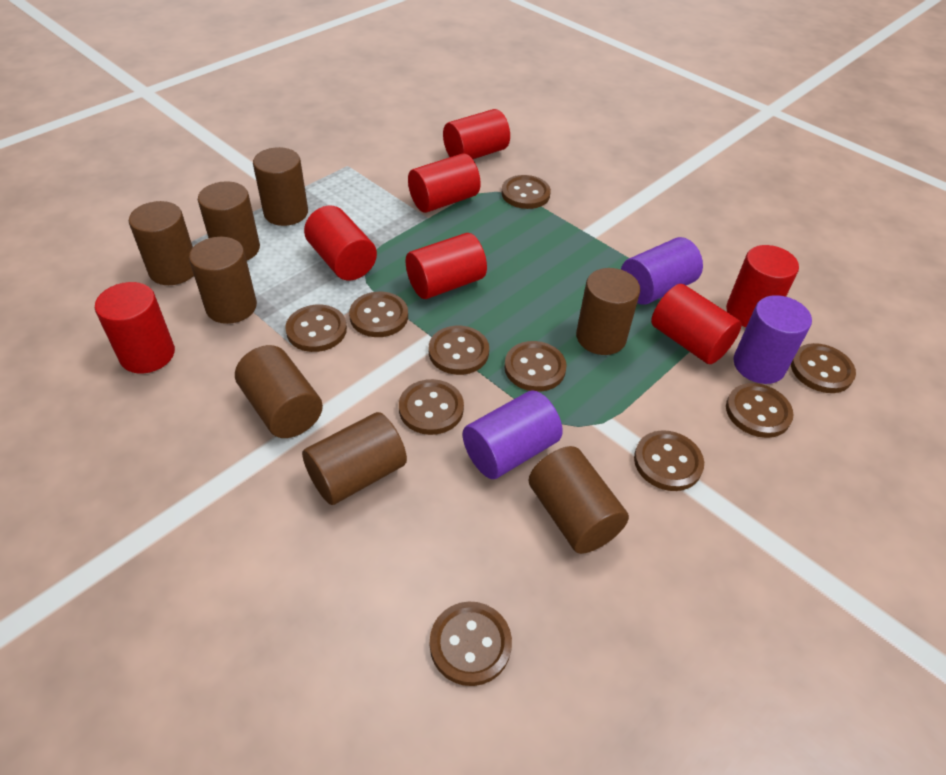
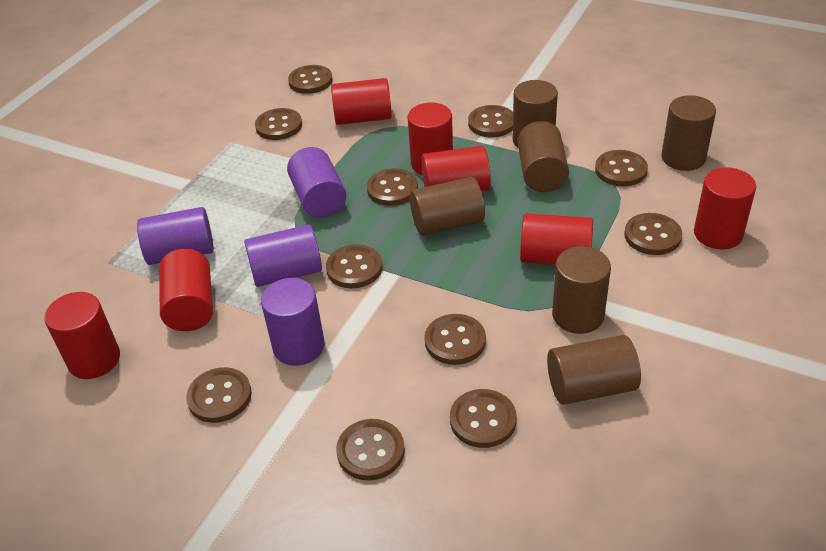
brown button: 10 -> 11
brown cylinder: 8 -> 6
purple cylinder: 3 -> 4

